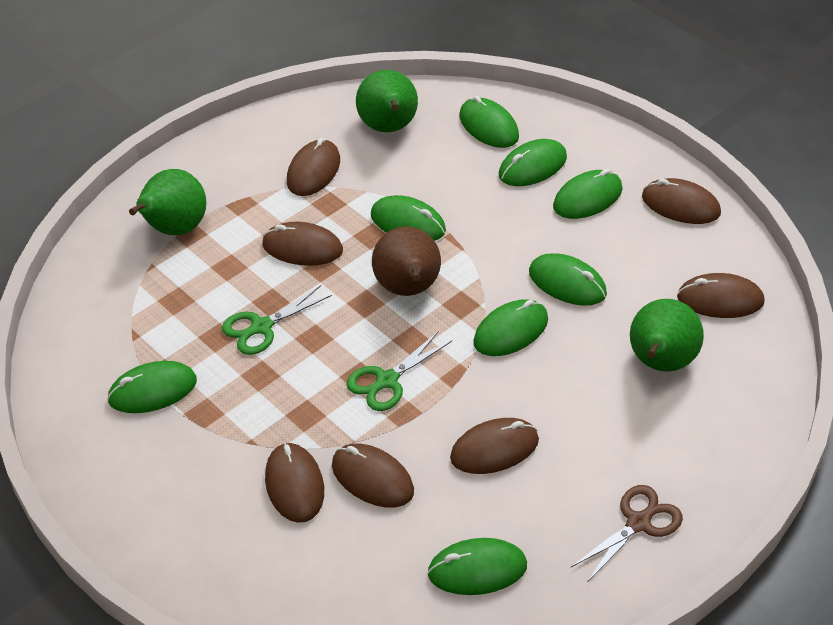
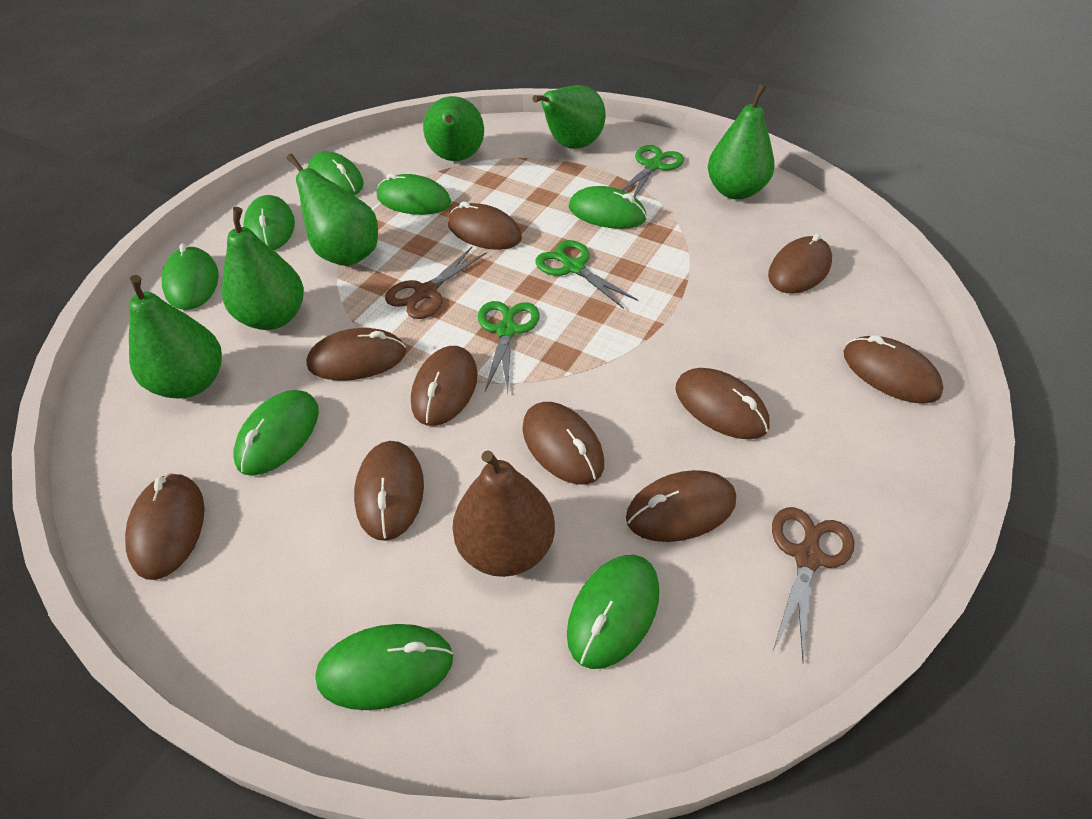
brown mouse: 7 -> 10
brown scissors: 1 -> 2
green pear: 3 -> 6
green scissors: 2 -> 3

